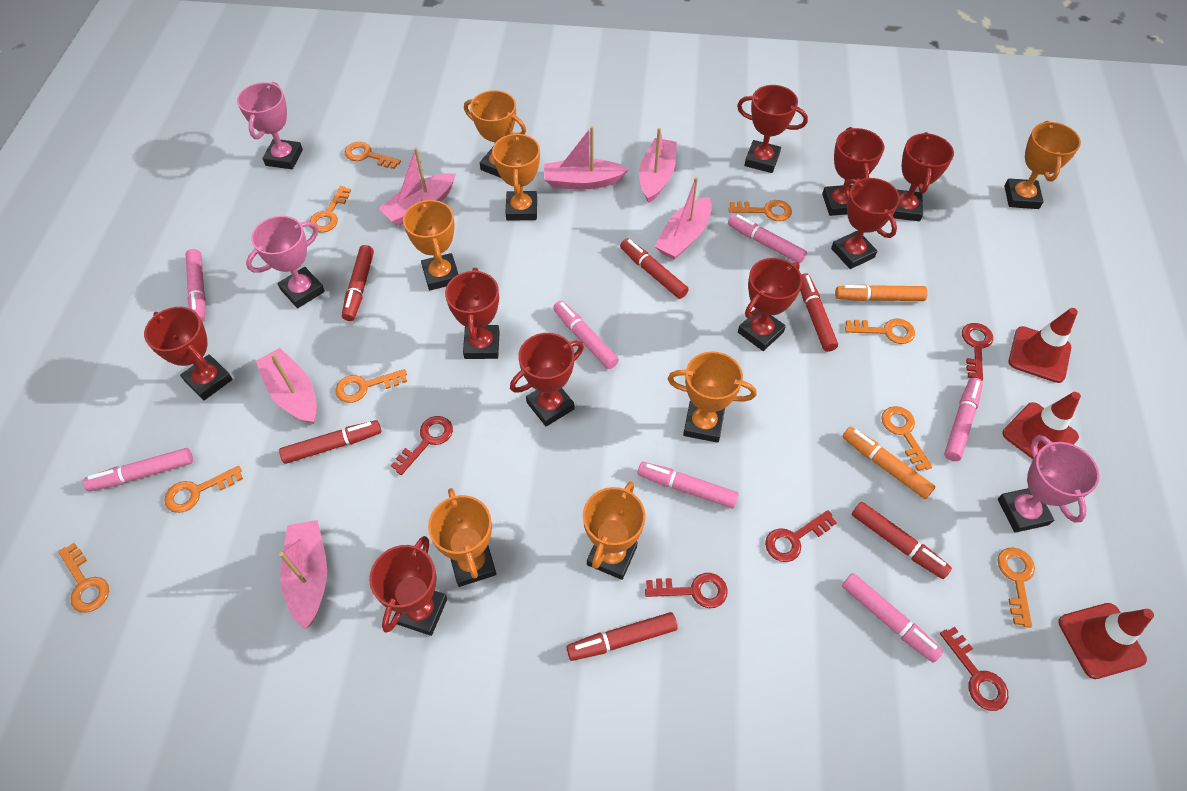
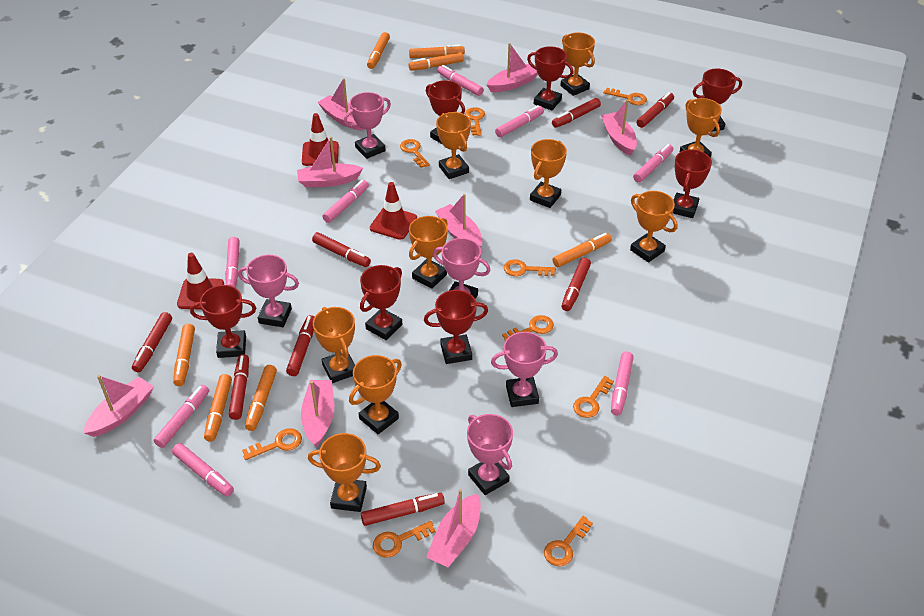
orange marker: 2 -> 7
orange trophy: 7 -> 9
pink boat: 6 -> 8
pink marker: 7 -> 8
pink trophy: 3 -> 5
red key: 5 -> 0
red marker: 6 -> 8
red trophy: 9 -> 7

